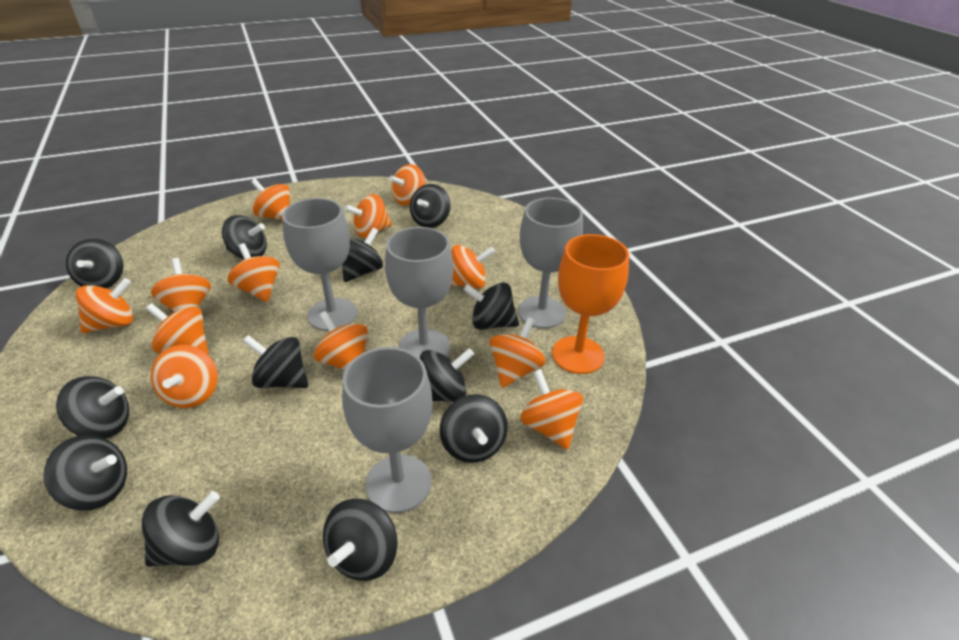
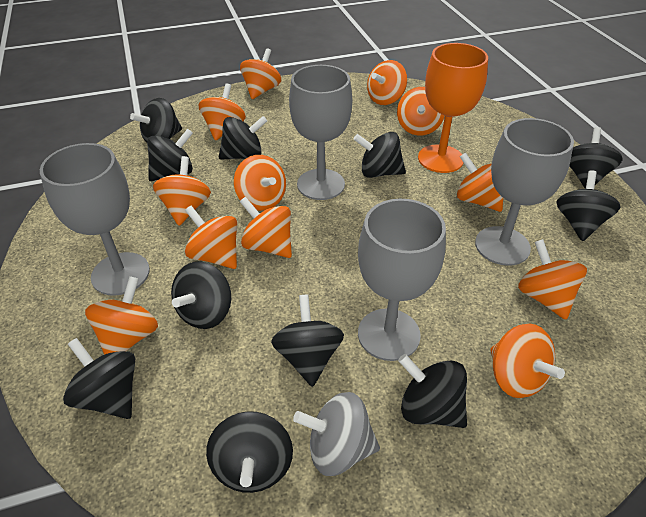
black spinning top: 12 -> 11
grey spinning top: 0 -> 1

